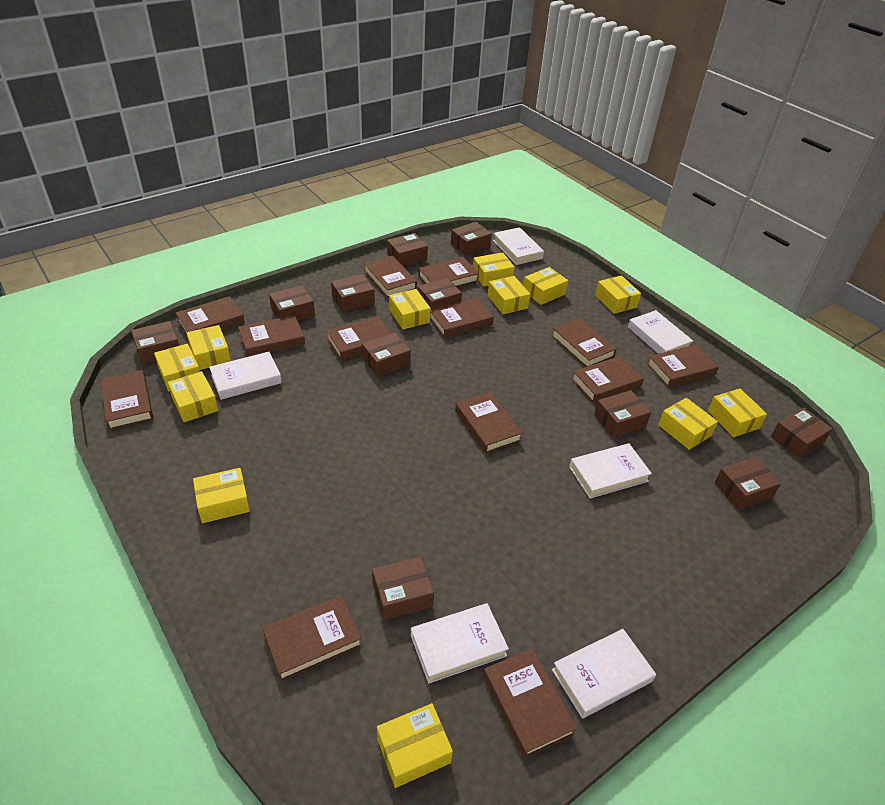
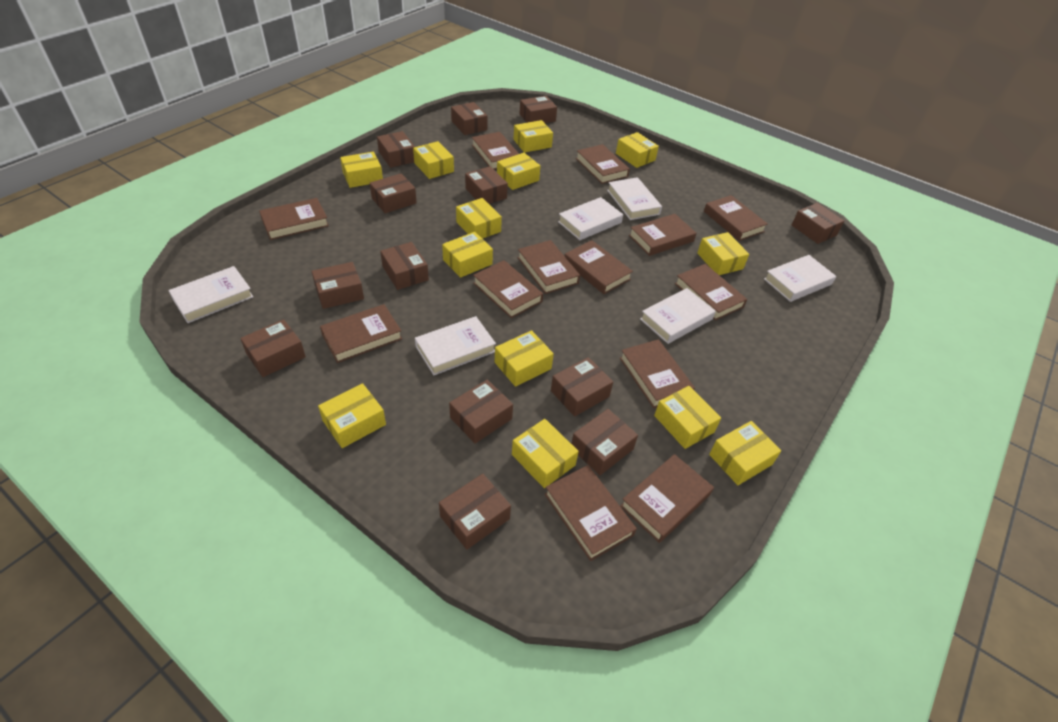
brown box: 11 -> 13
yellow box: 12 -> 13

